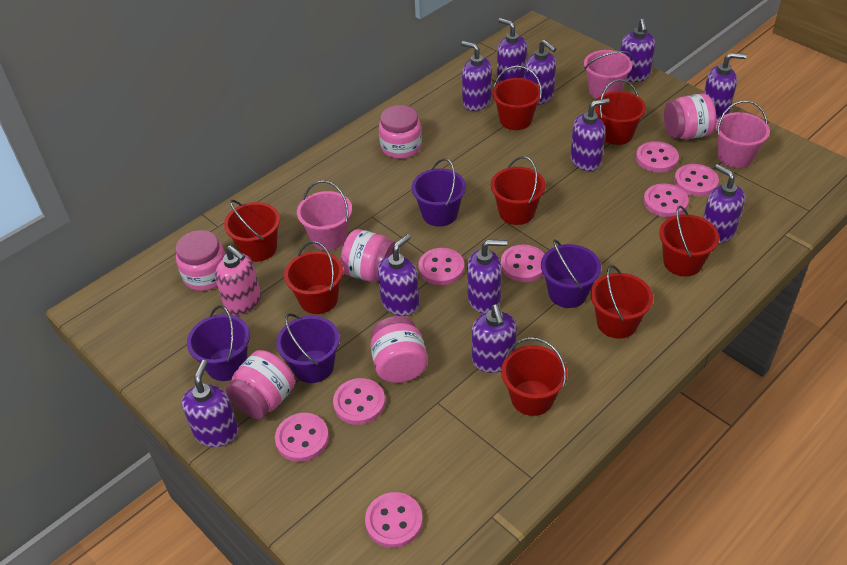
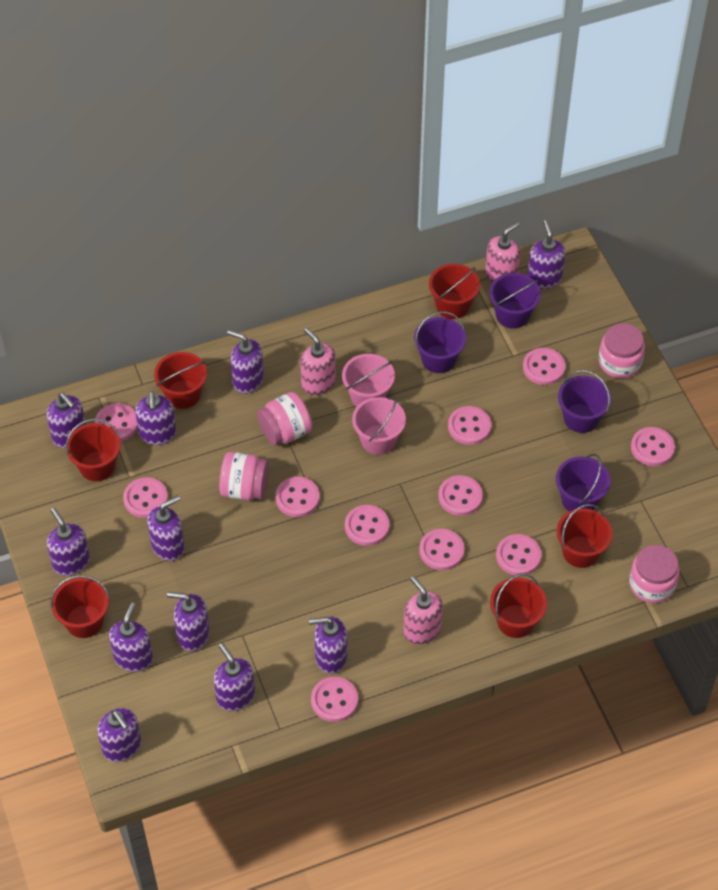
pink bucket: 3 -> 2
pink button: 8 -> 11
pink jar: 6 -> 4
pink soap dispenser: 1 -> 3
red bucket: 8 -> 6

